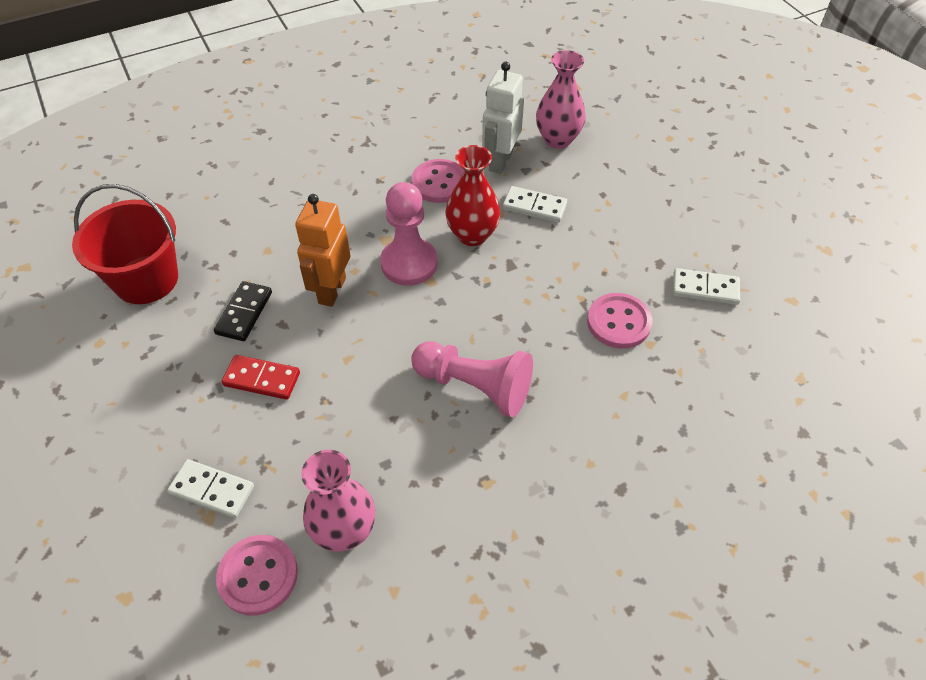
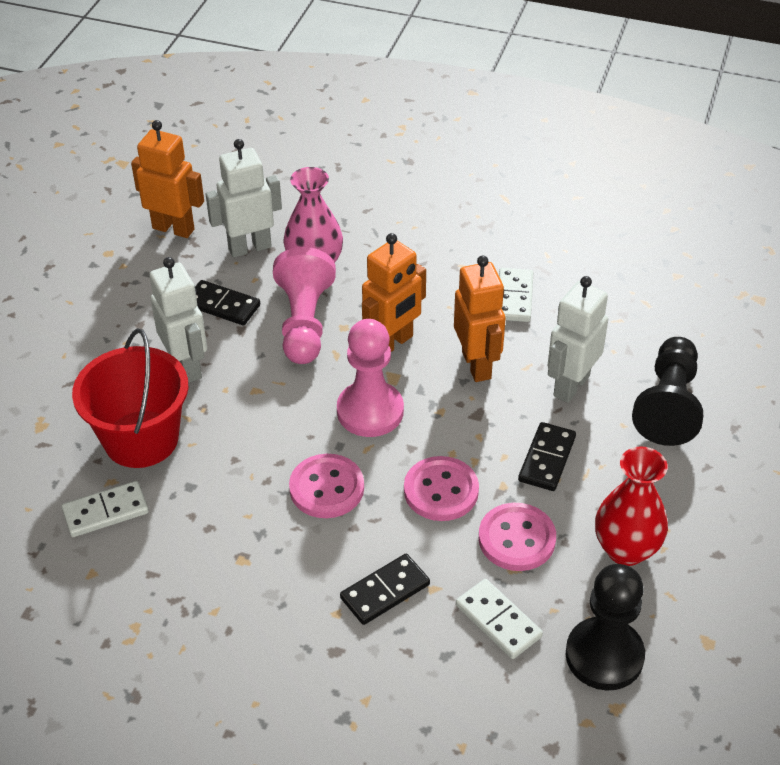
black domino: 1 -> 3
black pawn: 0 -> 2
orange robot: 1 -> 3
pink vase: 2 -> 1
red domino: 1 -> 0
white robot: 1 -> 3

